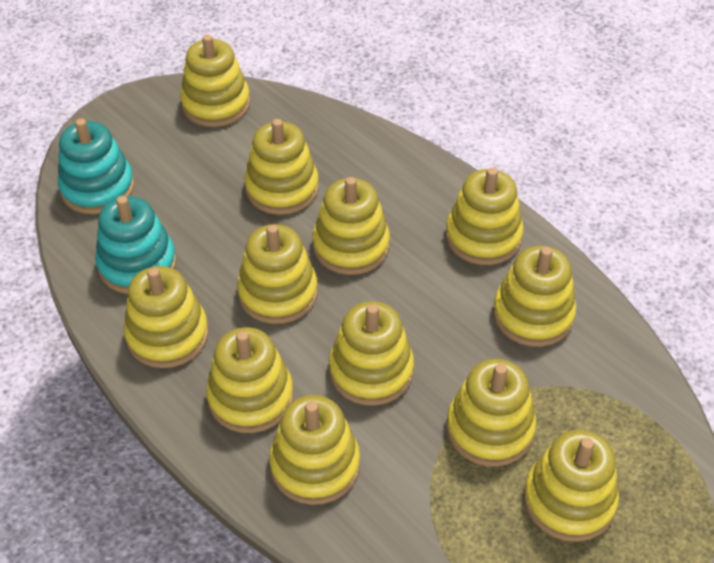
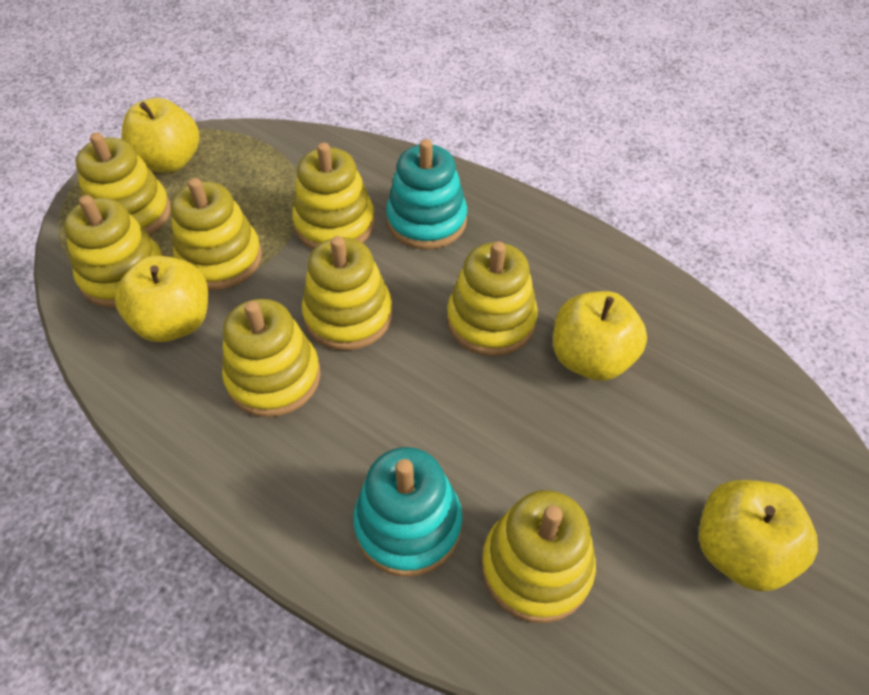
yellow apple: 0 -> 4
yellow stacking toy: 12 -> 8

